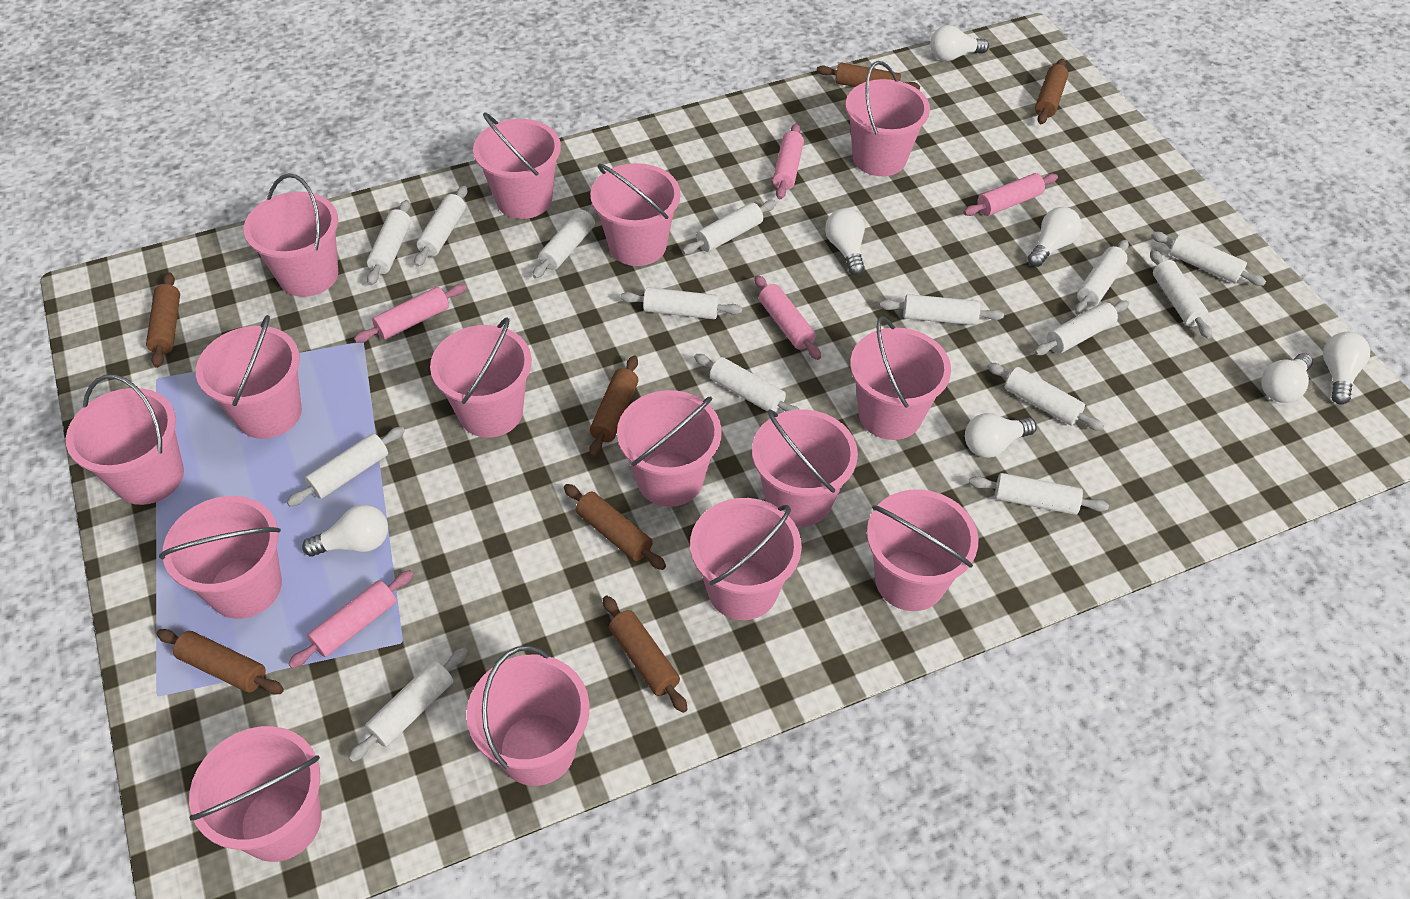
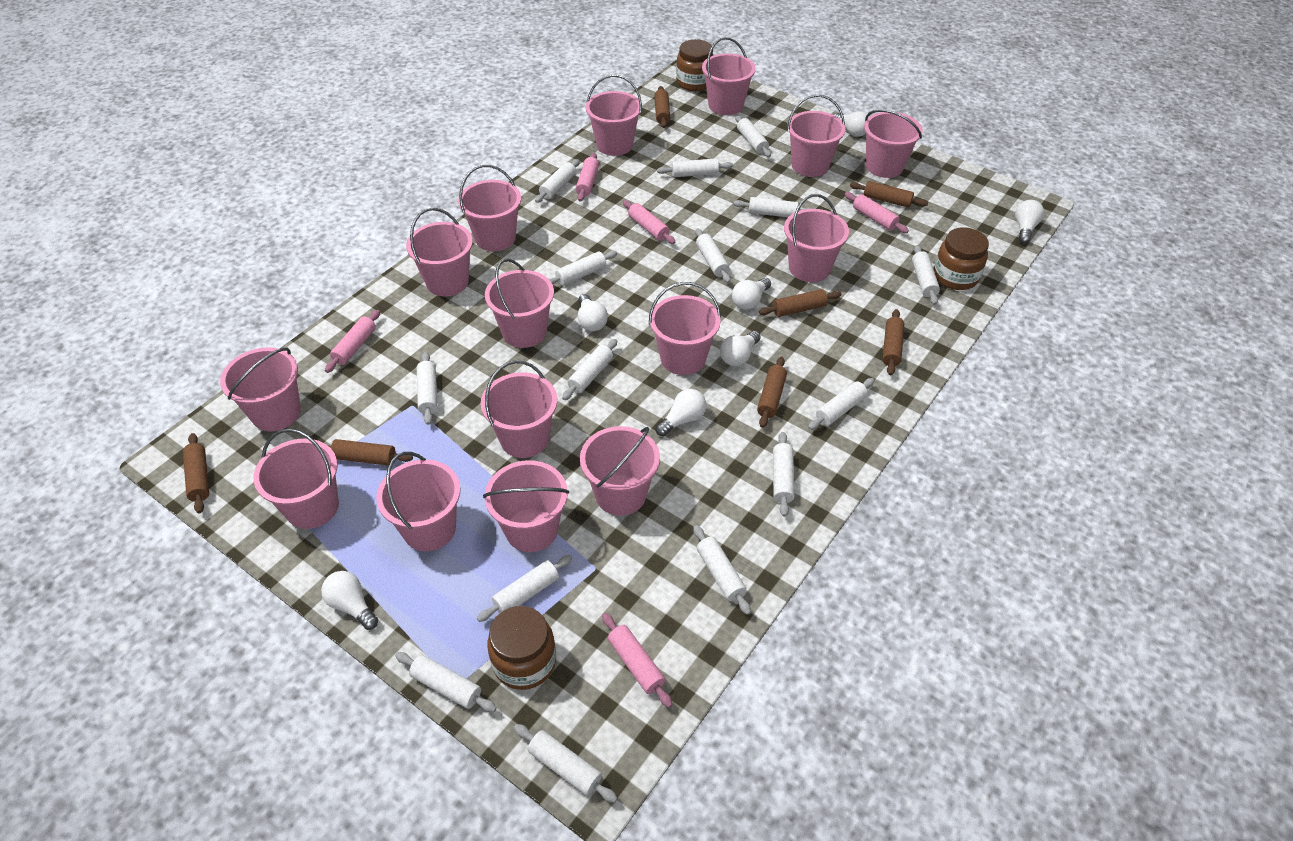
brown jar: 0 -> 3

